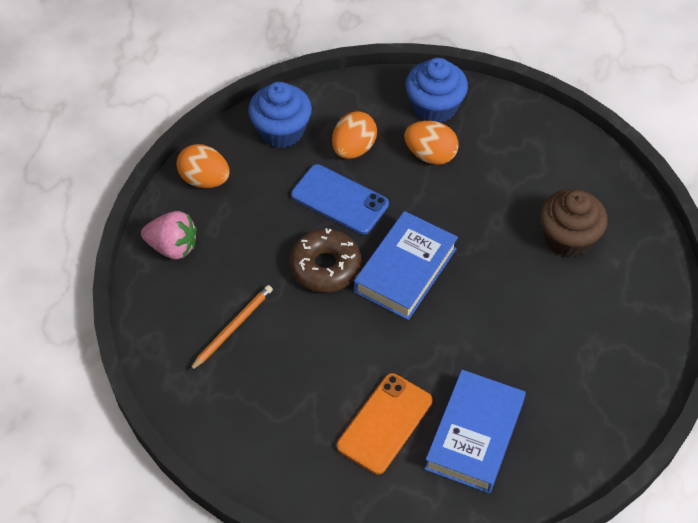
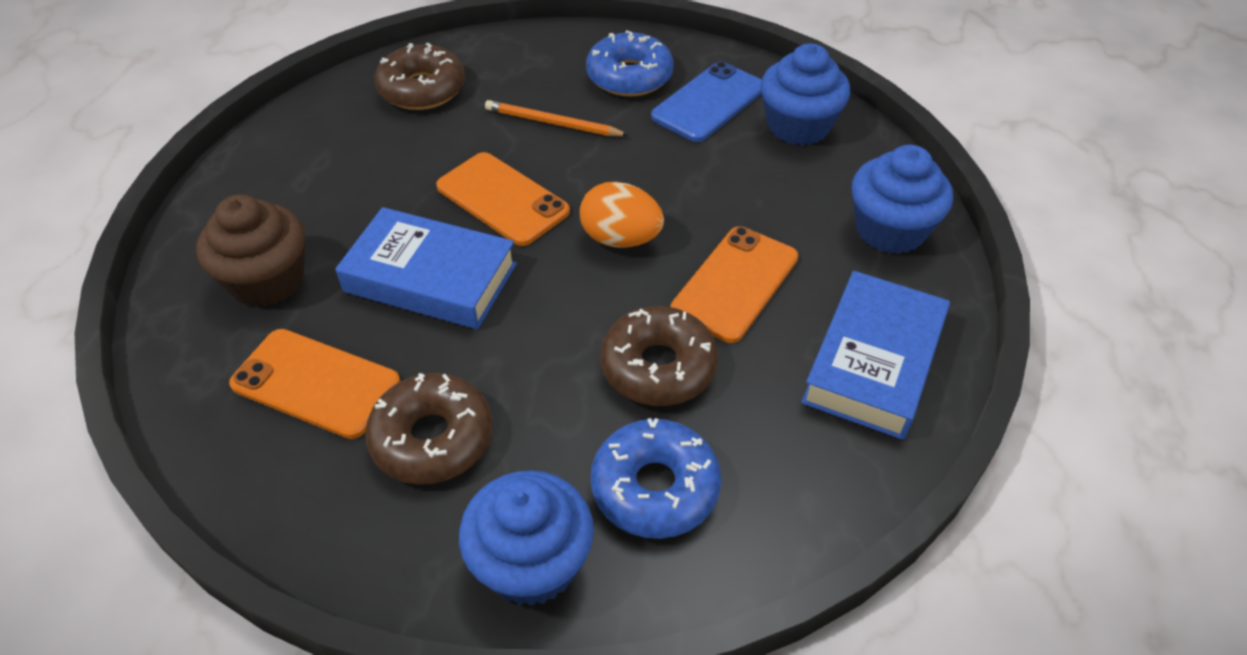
blue cupcake: 2 -> 3
blue donut: 0 -> 2
brown donut: 1 -> 3
orange egg: 3 -> 1
orange phone: 1 -> 3
pink strawberry: 1 -> 0

